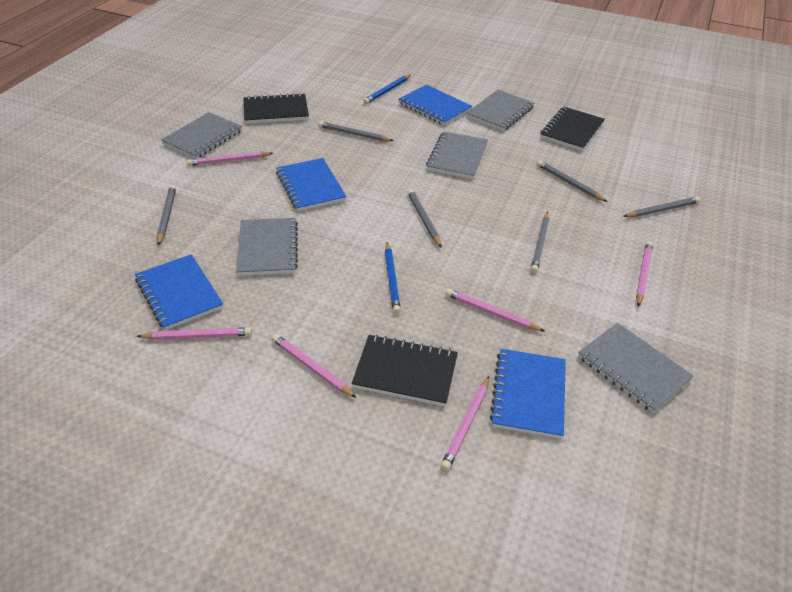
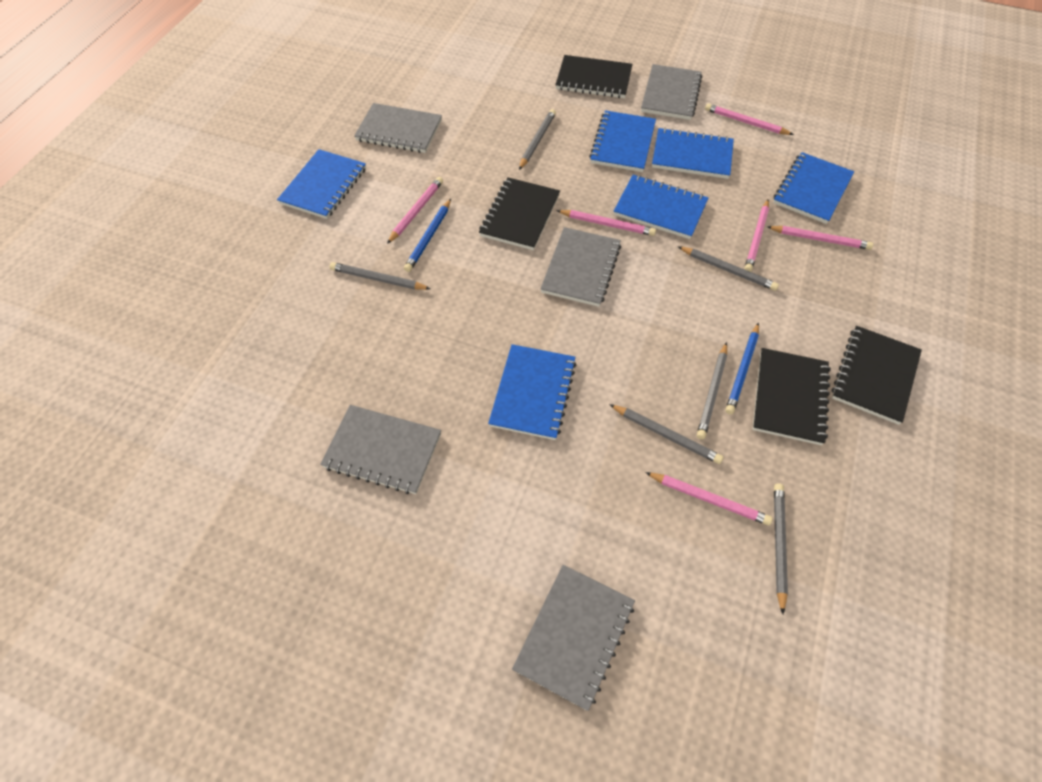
black notebook: 3 -> 4
blue notebook: 4 -> 6

